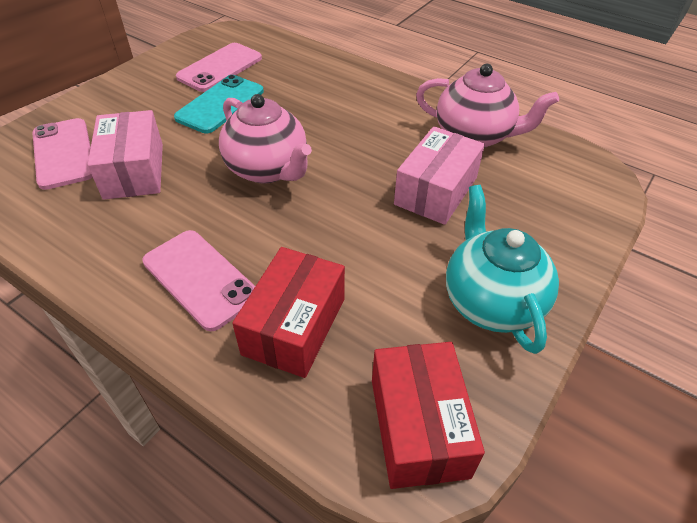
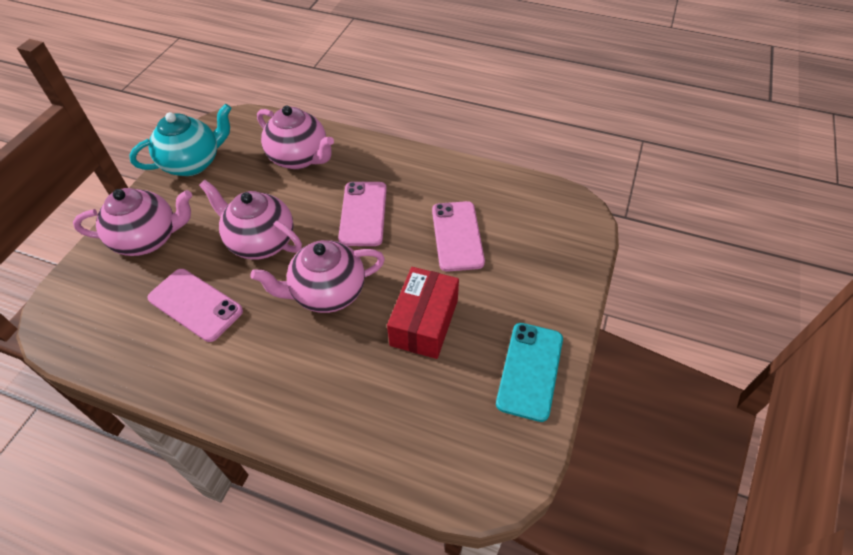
pink box: 2 -> 0
pink teapot: 2 -> 4
red box: 2 -> 1

